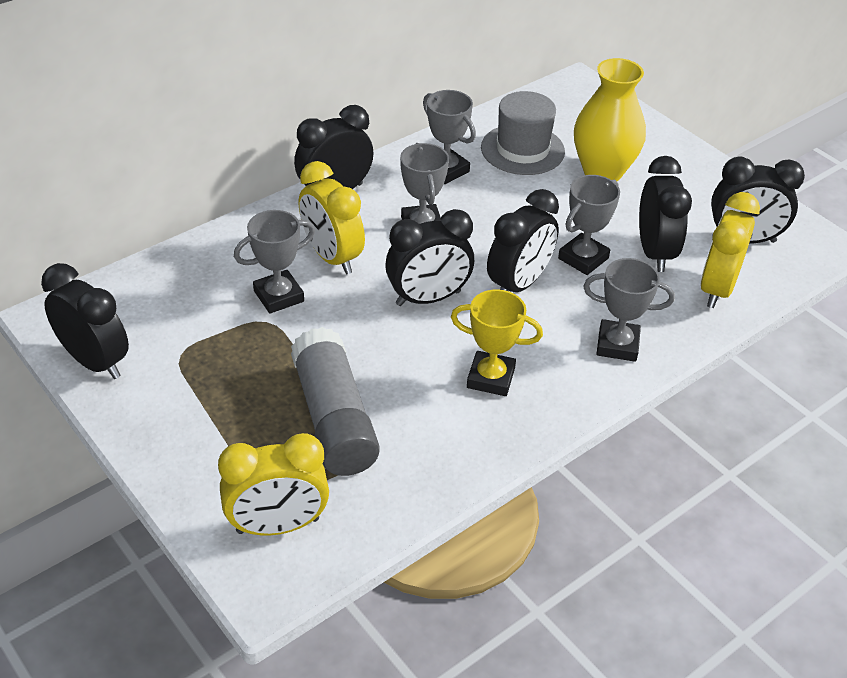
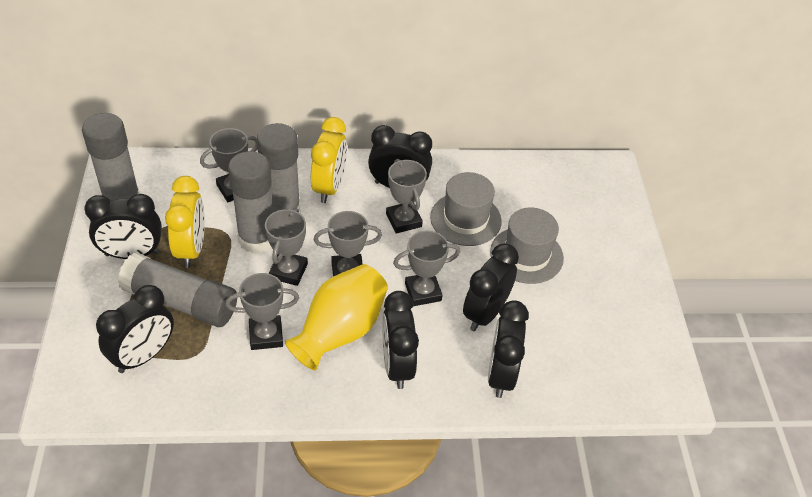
grey glue stick: 1 -> 4
grey hat: 1 -> 2
grey trophy: 5 -> 6
yellow clock: 3 -> 2
yellow trophy: 1 -> 0

